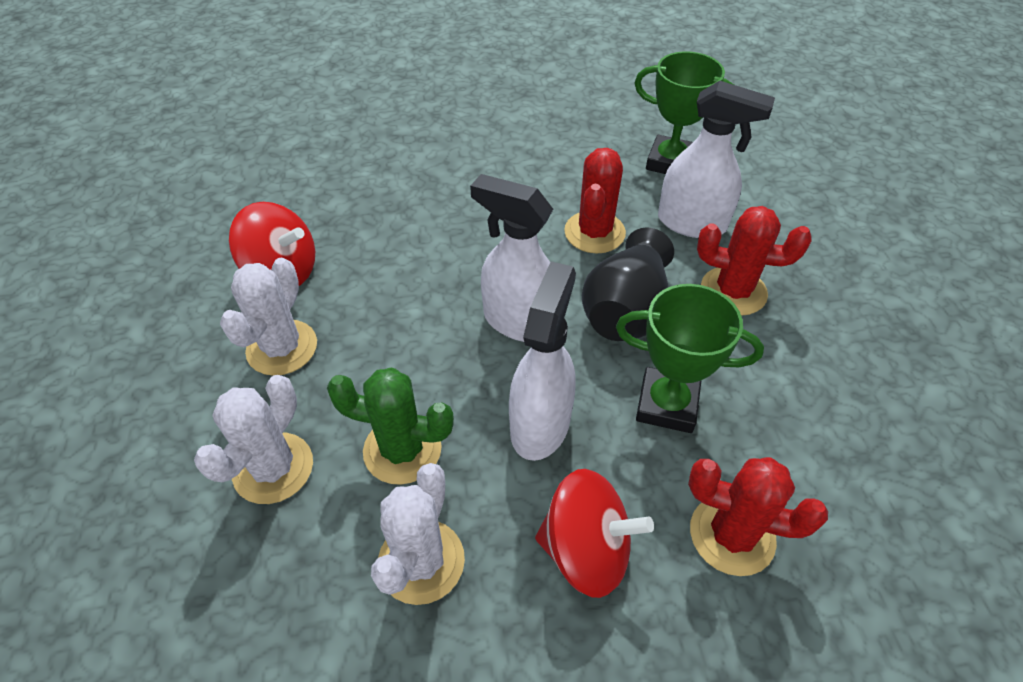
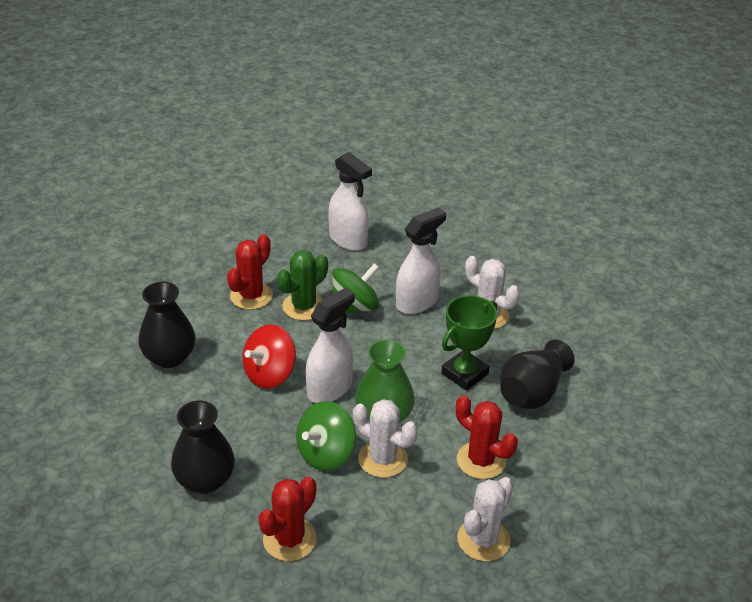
black vase: 1 -> 3
green spinning top: 0 -> 2
green trophy: 2 -> 1
green vase: 0 -> 1
red spinning top: 2 -> 1

